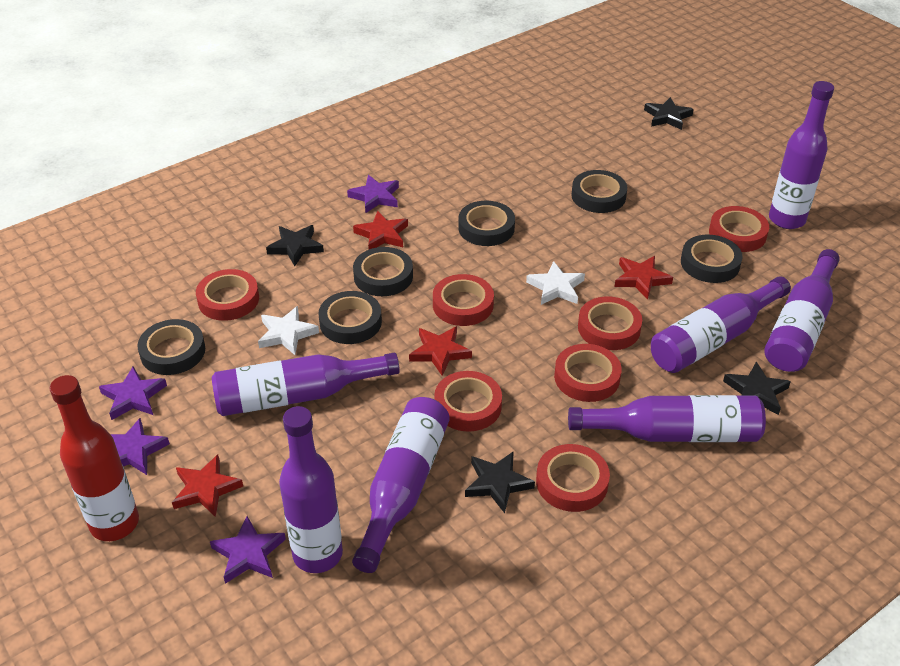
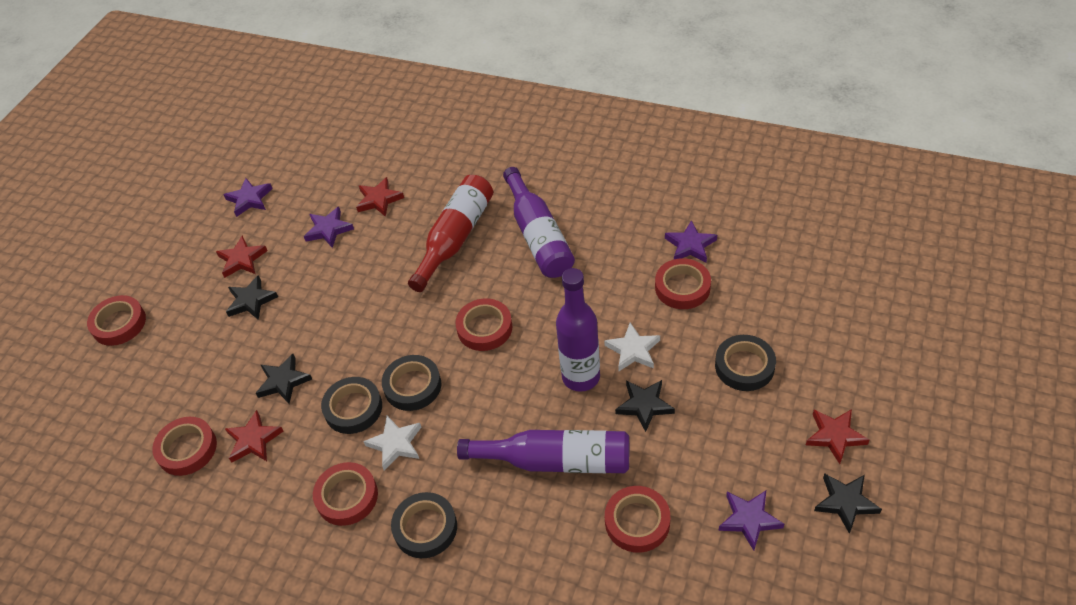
black tape: 6 -> 4
purple bottle: 7 -> 3
red tape: 7 -> 6

